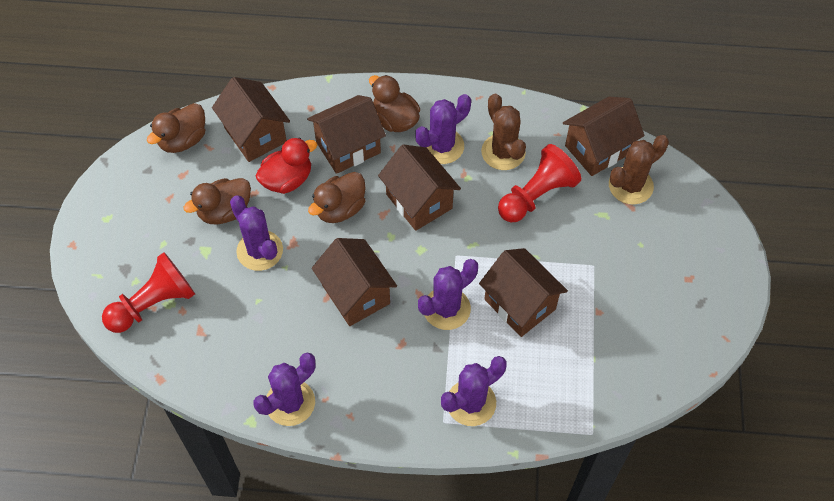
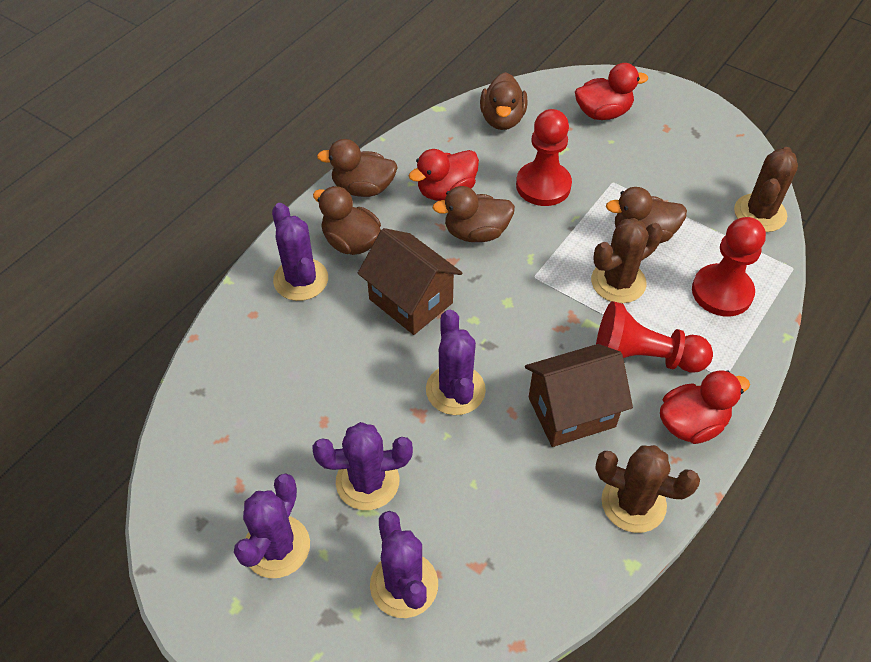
brown cactus: 2 -> 3
brown duck: 4 -> 5
brown house: 6 -> 2
red duck: 1 -> 3
red pawn: 2 -> 3

